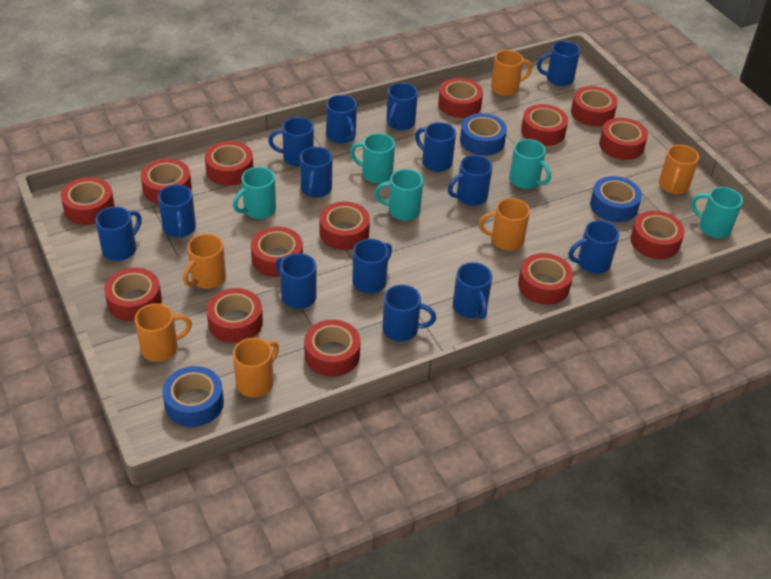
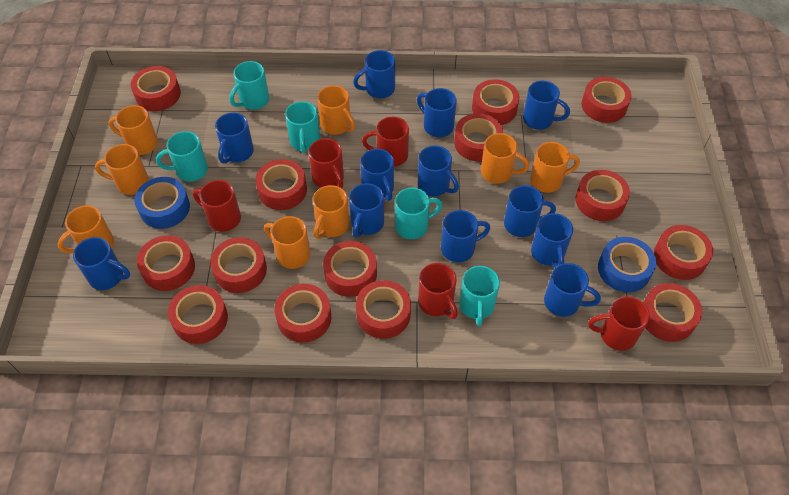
blue mug: 14 -> 12
blue tape: 3 -> 2
orange mug: 6 -> 8
red mug: 0 -> 5

